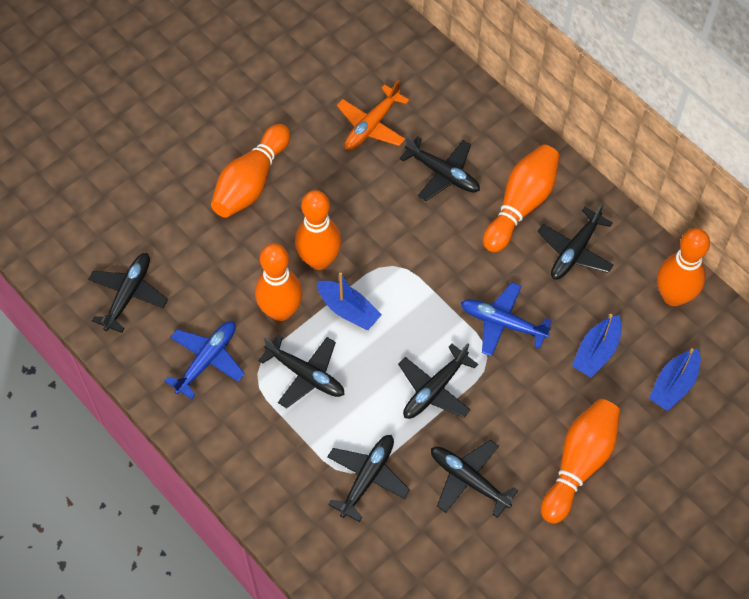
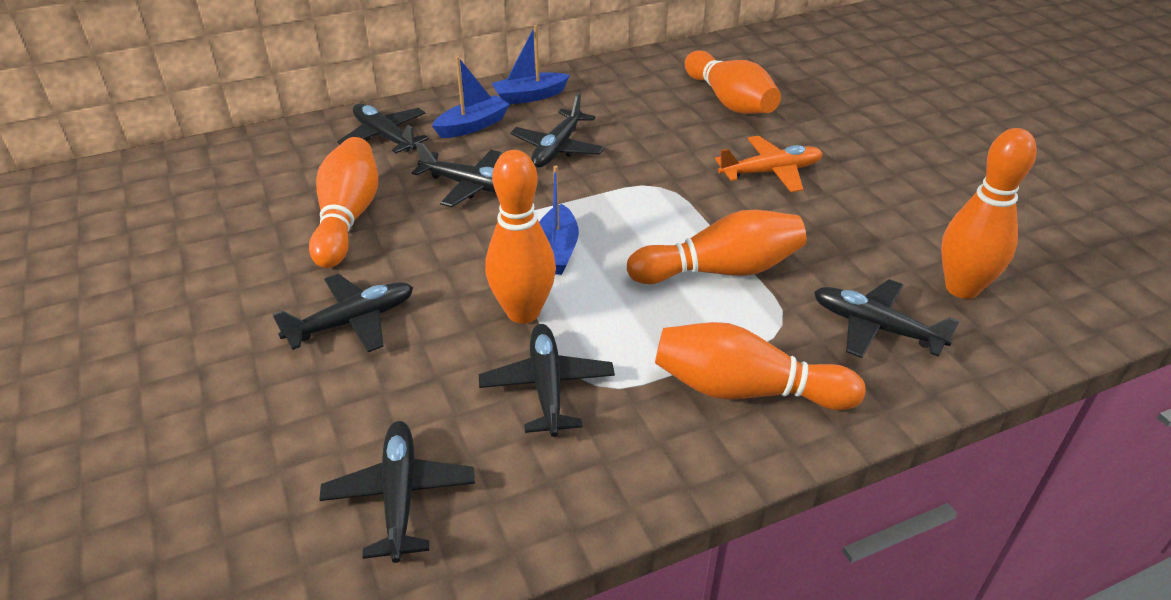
blue plane: 2 -> 0

